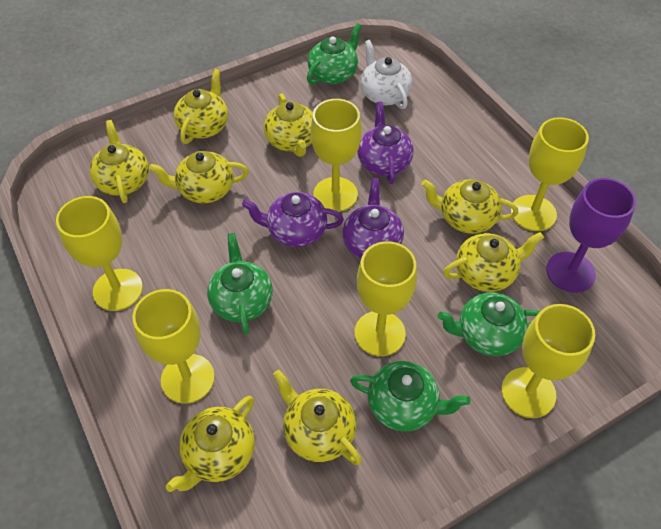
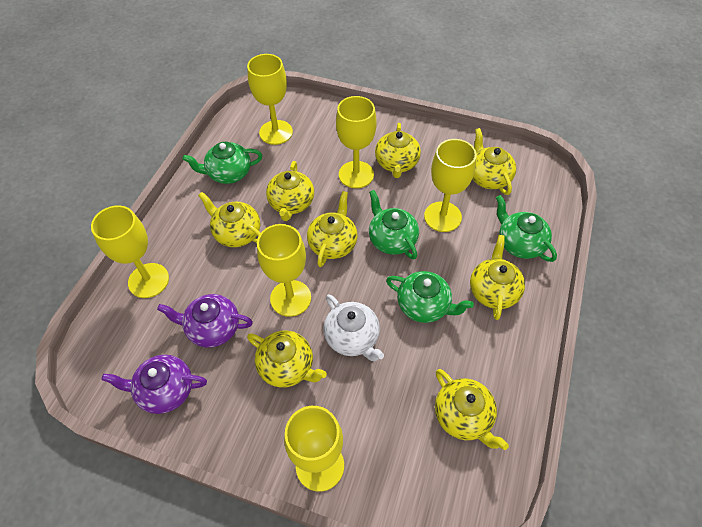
purple goblet: 1 -> 0
purple teapot: 3 -> 2

